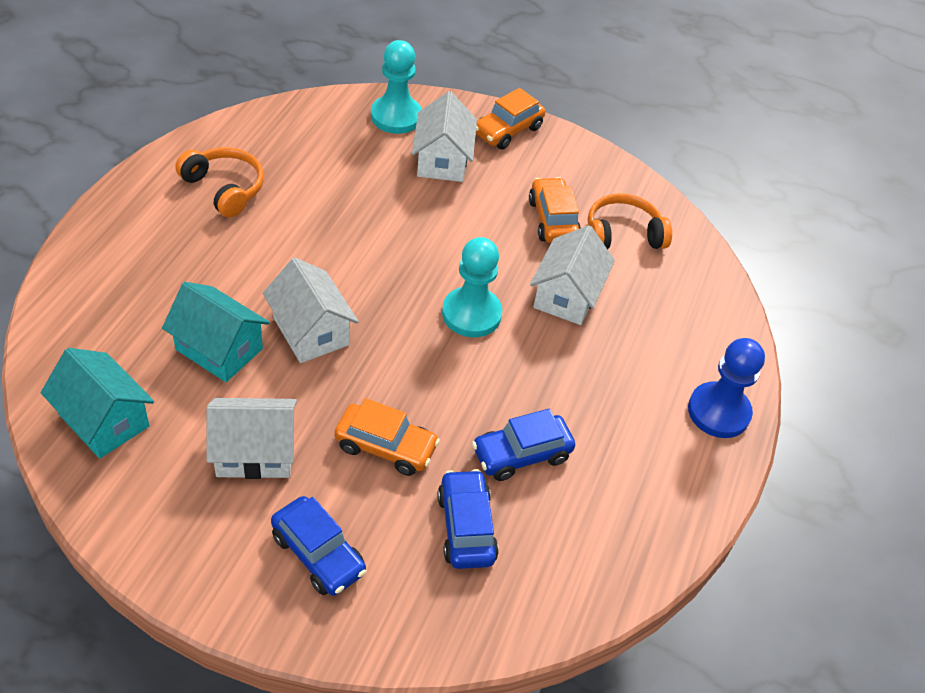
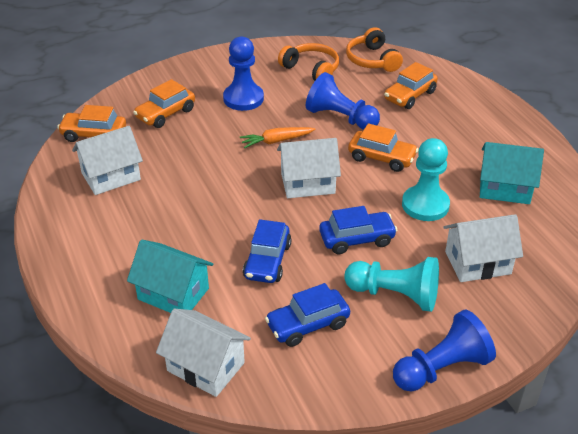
blue pawn: 1 -> 3
orange car: 3 -> 4
orange carrot: 0 -> 1

